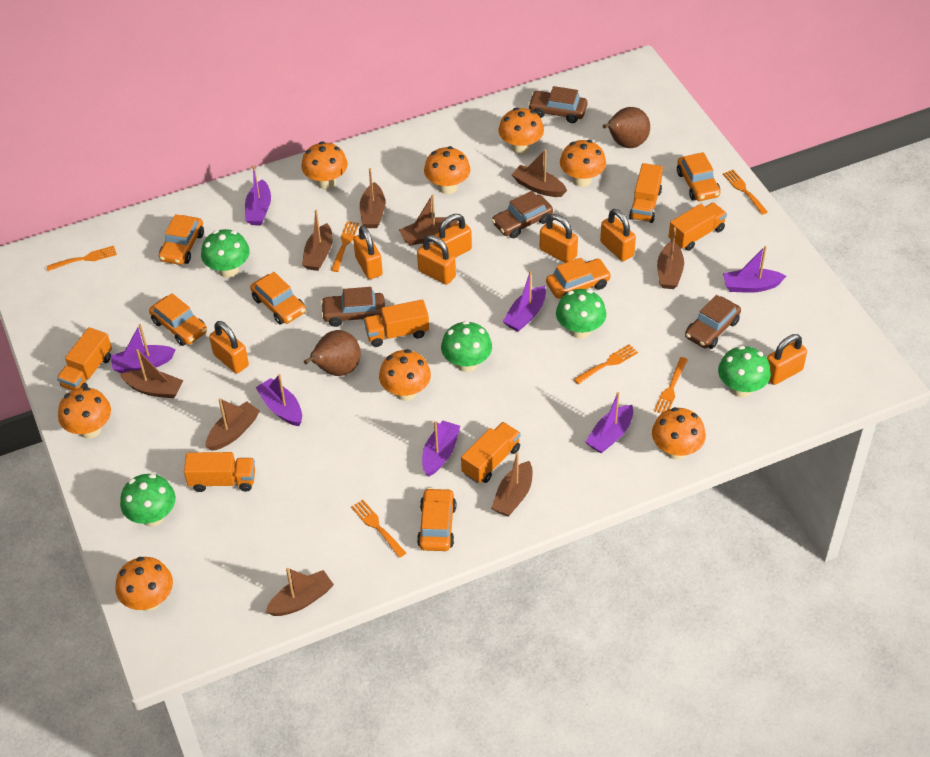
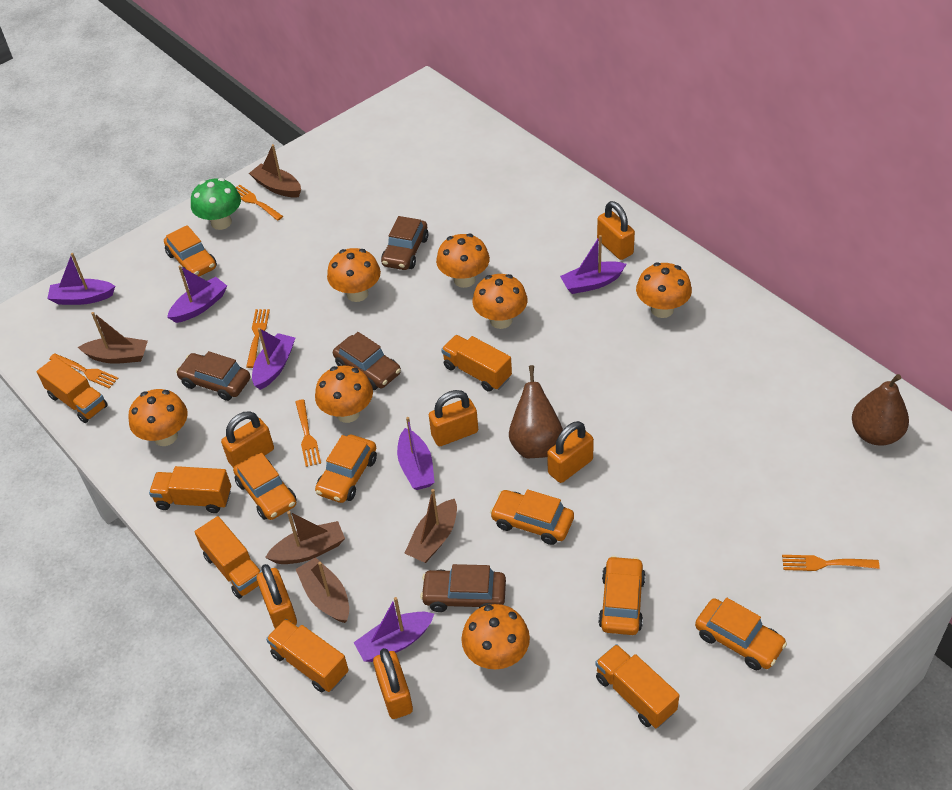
brown boat: 9 -> 5
green mushroom: 5 -> 1
orange fork: 6 -> 5
orange mushroom: 8 -> 7
orange padlock: 7 -> 6
purple boat: 7 -> 6

